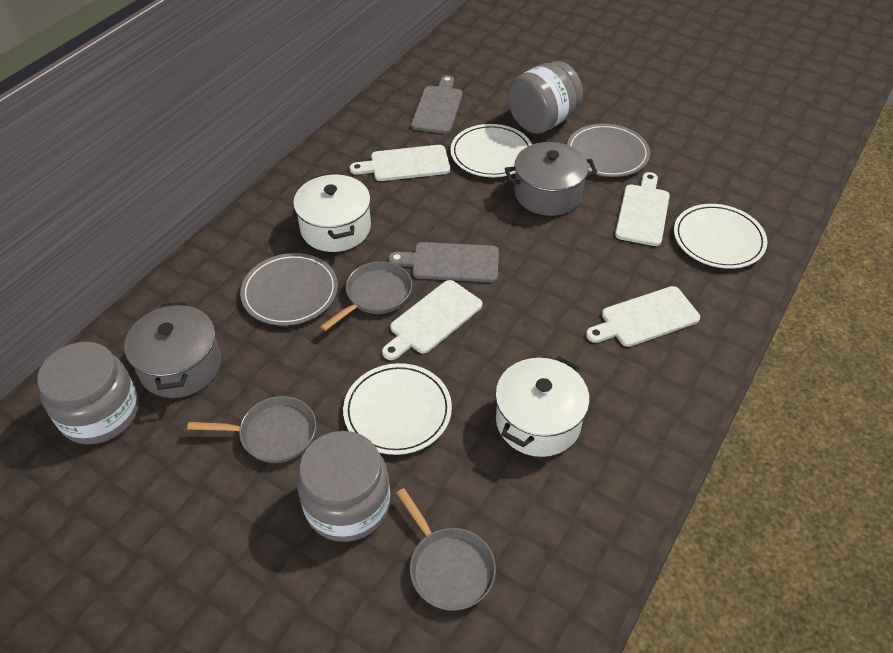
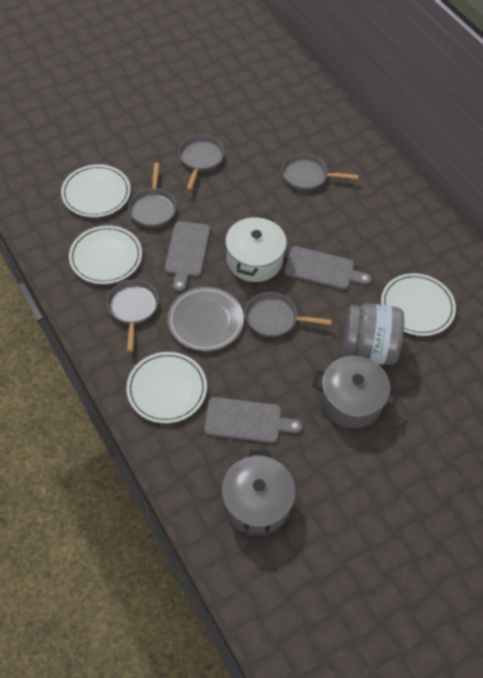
grey cutting board: 2 -> 3
grey jar: 3 -> 1
grey pan: 3 -> 5
grey plate: 2 -> 1
white cutting board: 4 -> 0
white plate: 3 -> 4
white pot: 2 -> 1

